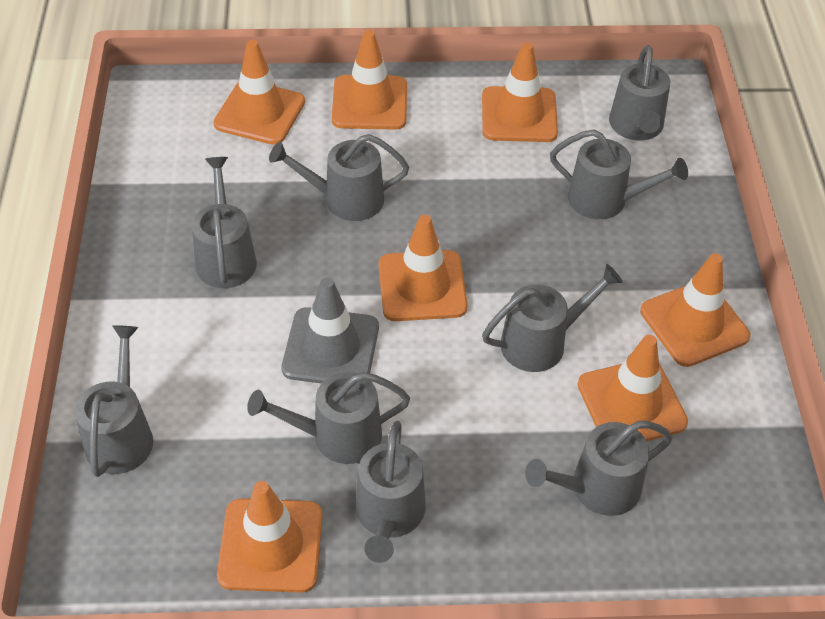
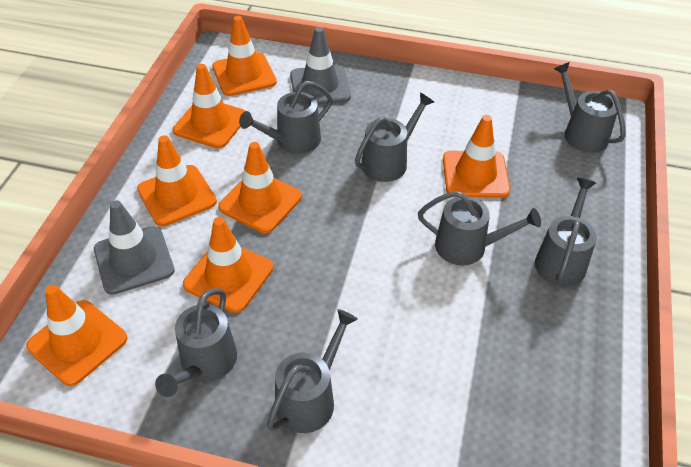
grey traffic cone: 1 -> 2
grey watering can: 9 -> 7

